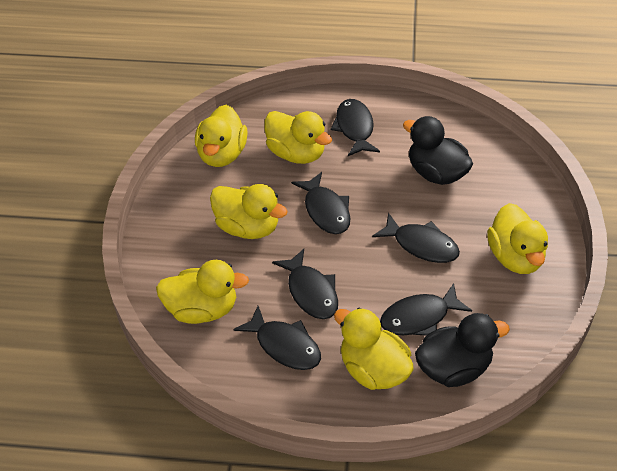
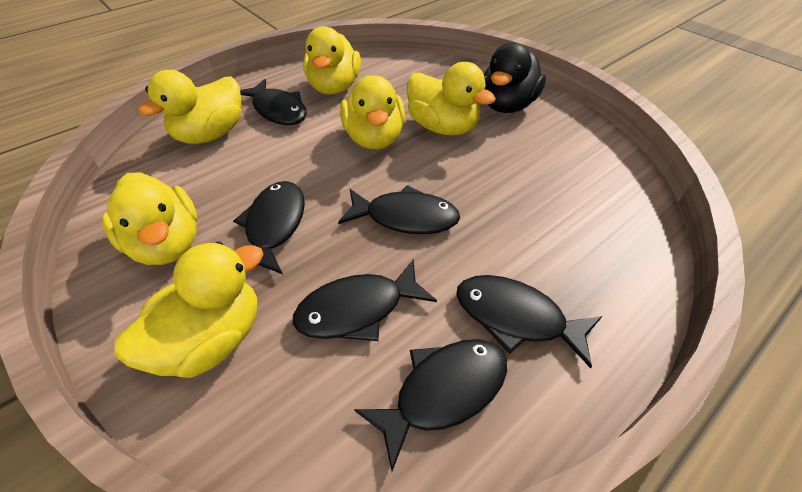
black duck: 2 -> 1

